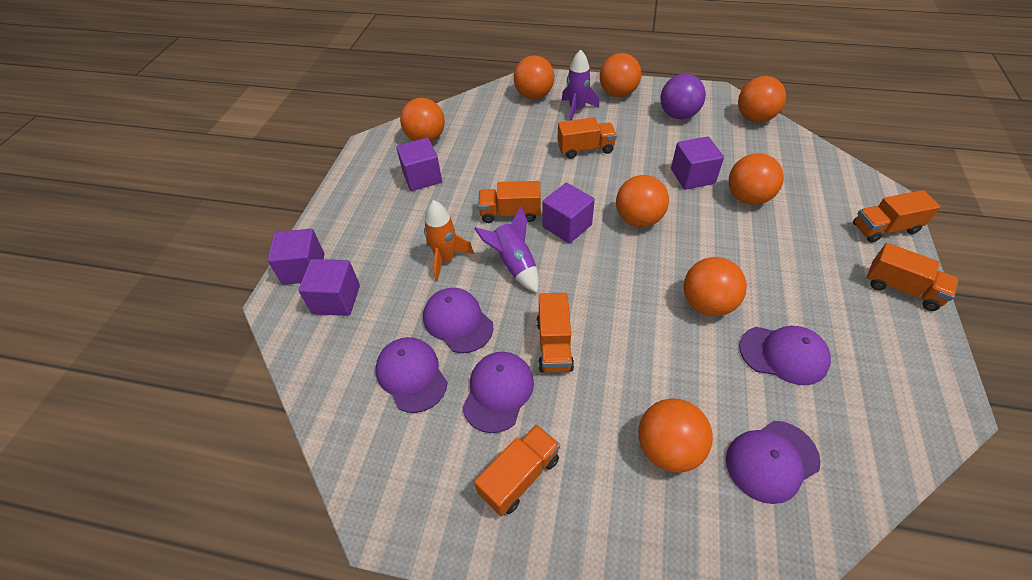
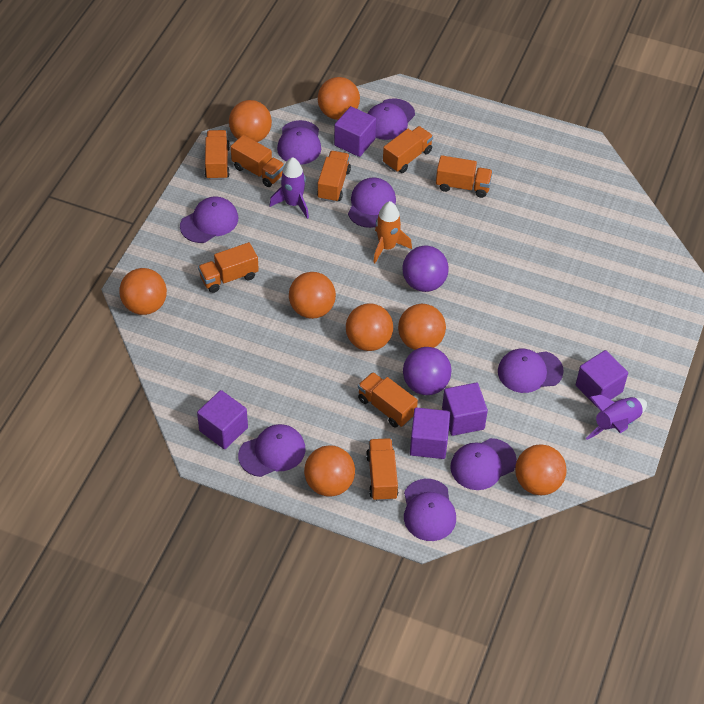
orange truck: 6 -> 8
purple ball: 1 -> 2
purple cap: 5 -> 8

